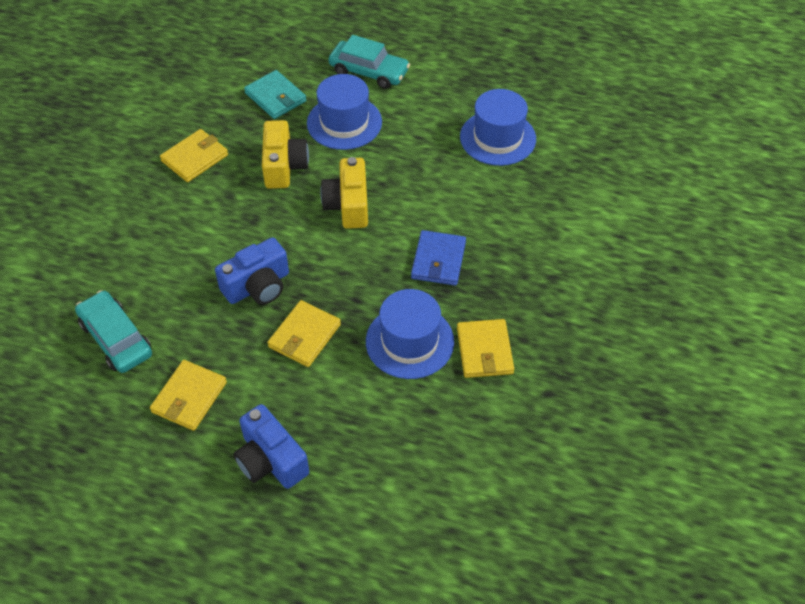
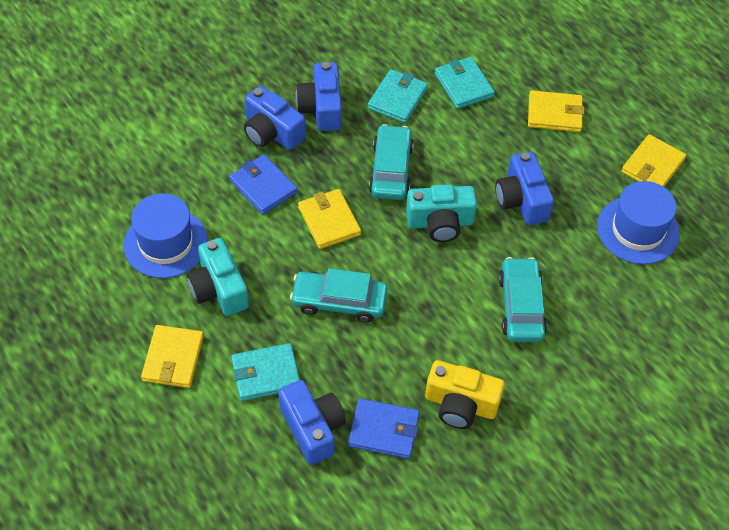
blue camera: 2 -> 4
blue hat: 3 -> 2
blue wallet: 1 -> 2
turquoise camera: 0 -> 2
turquoise car: 2 -> 3
turquoise wallet: 1 -> 3
yellow camera: 2 -> 1

